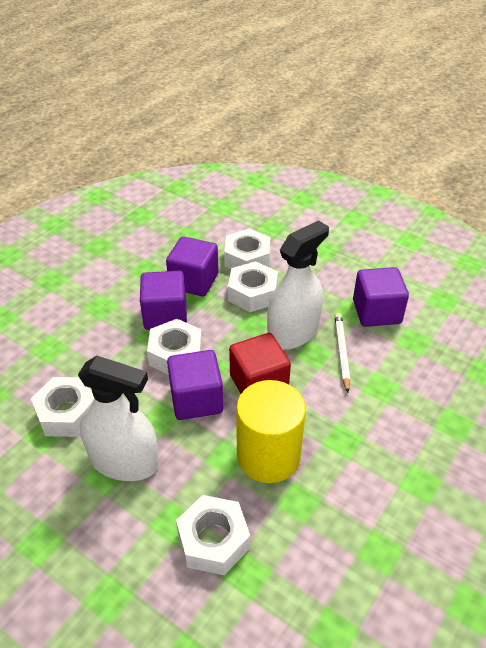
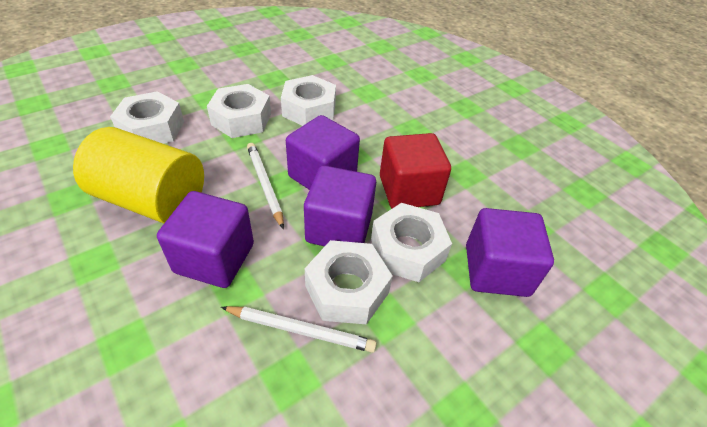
white pencil: 1 -> 2
white spray bottle: 2 -> 0

